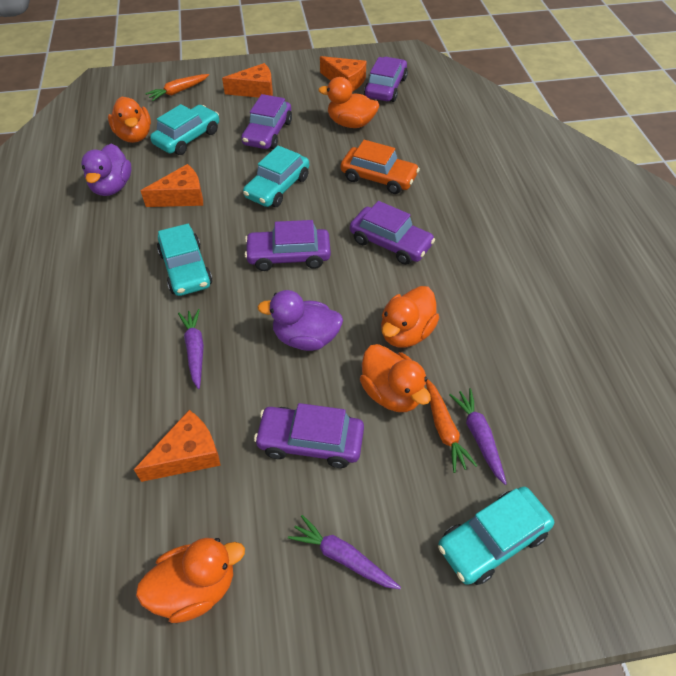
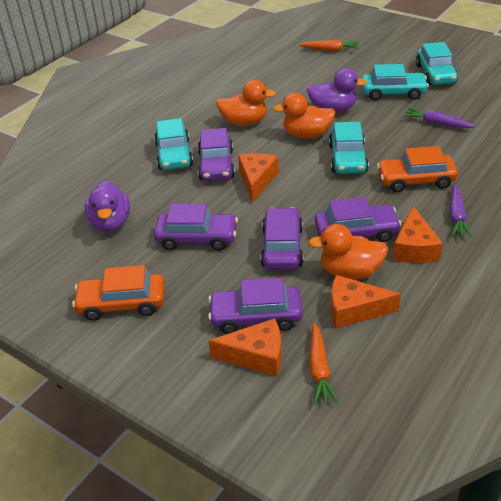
orange car: 1 -> 2
orange duck: 5 -> 3
purple carrot: 3 -> 2

